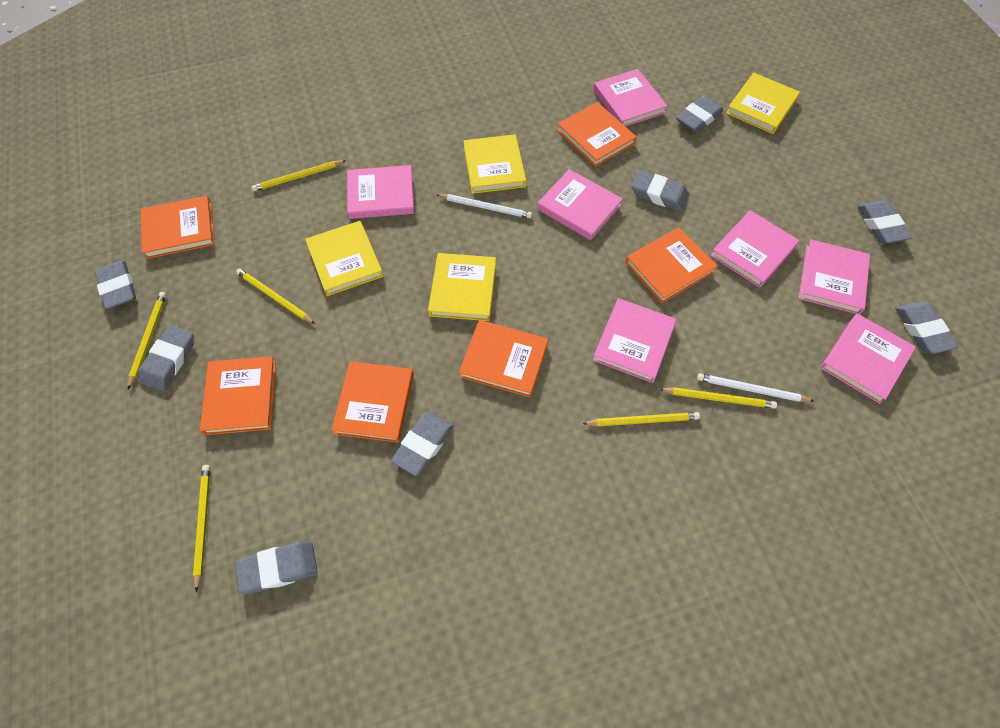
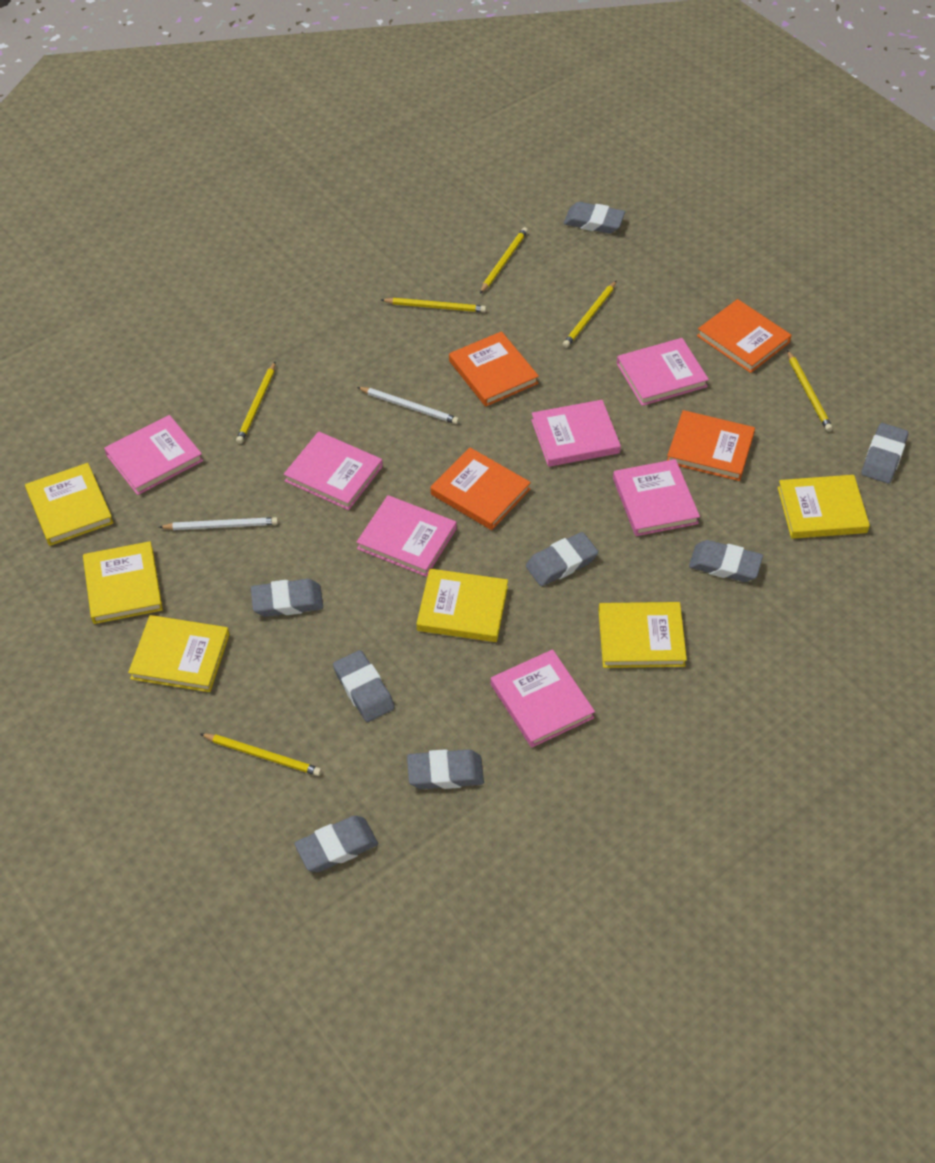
orange book: 6 -> 4
yellow book: 4 -> 6

